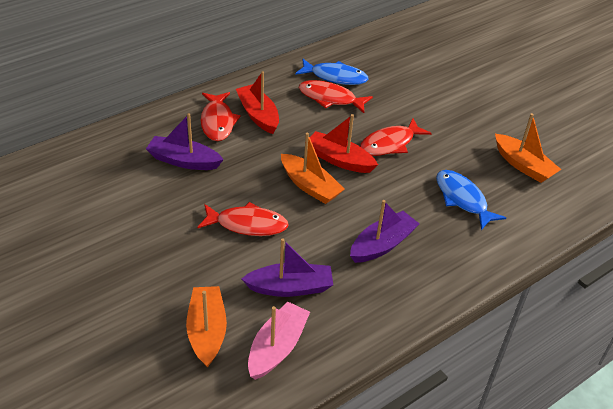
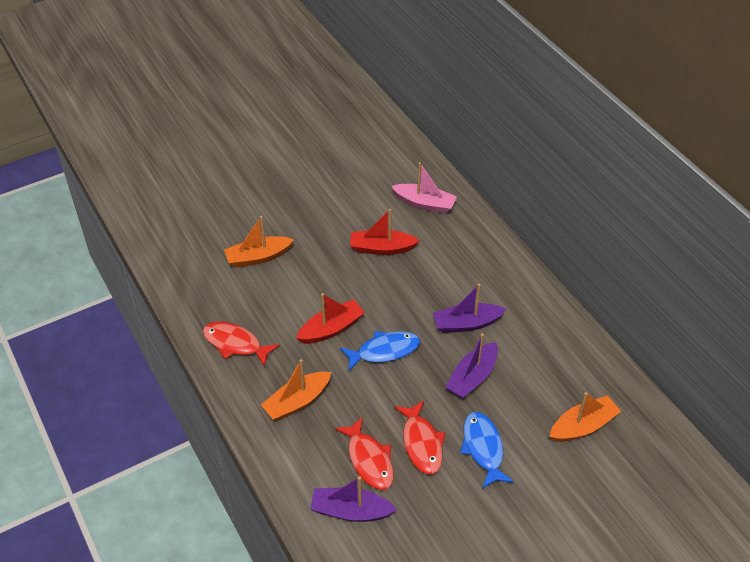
red fish: 4 -> 3

